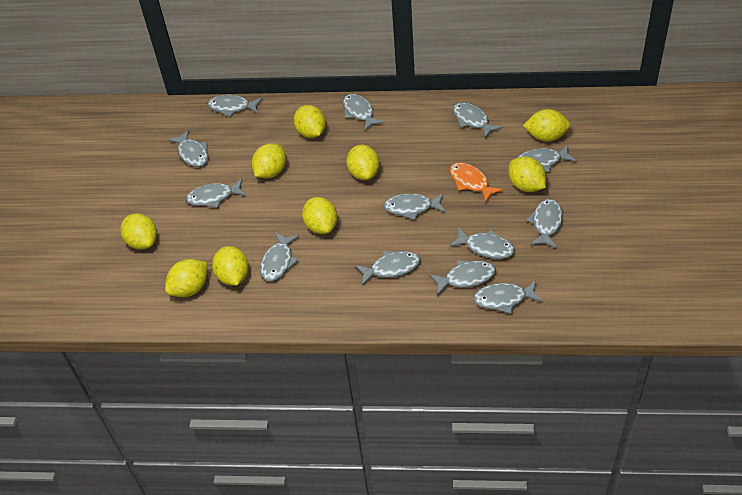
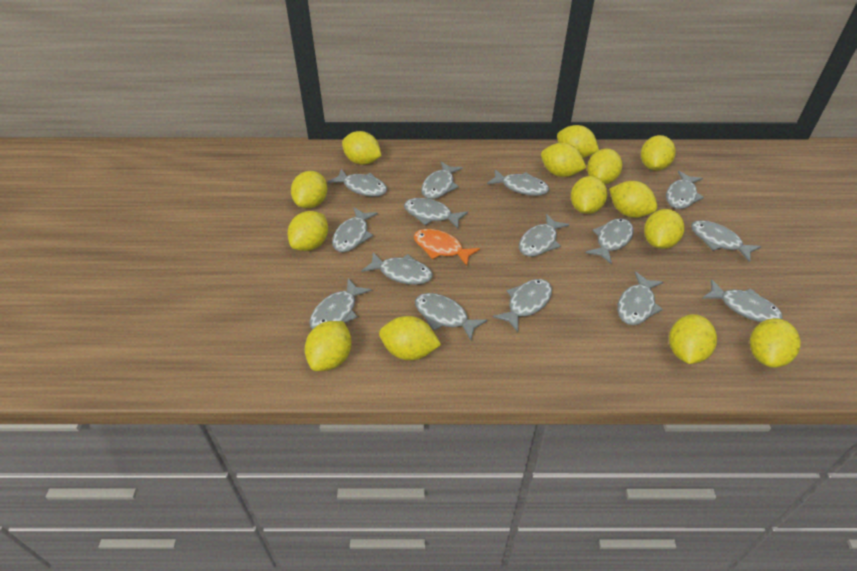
grey fish: 13 -> 15
yellow lemon: 9 -> 14

